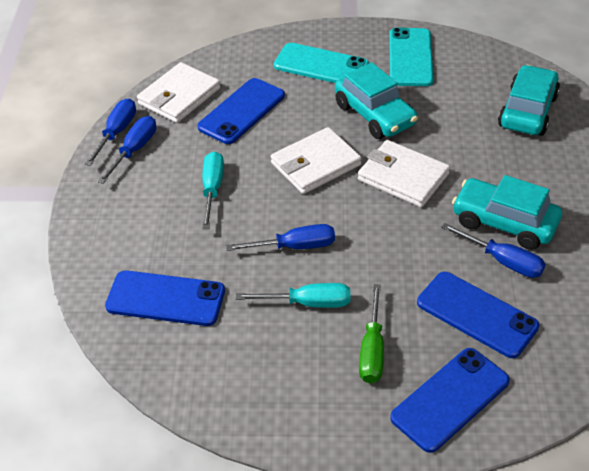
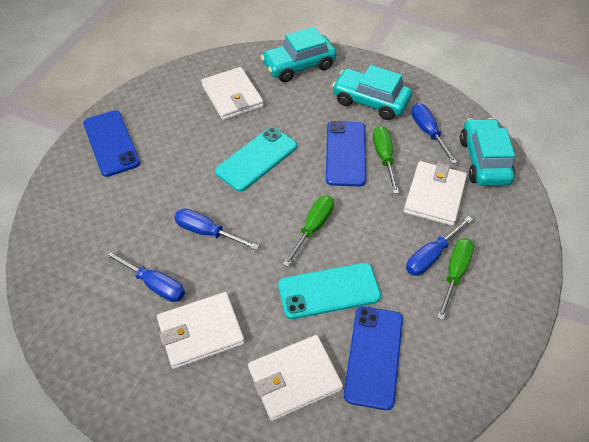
blue phone: 4 -> 3
green screwdriver: 1 -> 3
turquoise screwdriver: 2 -> 0
white wallet: 3 -> 4

